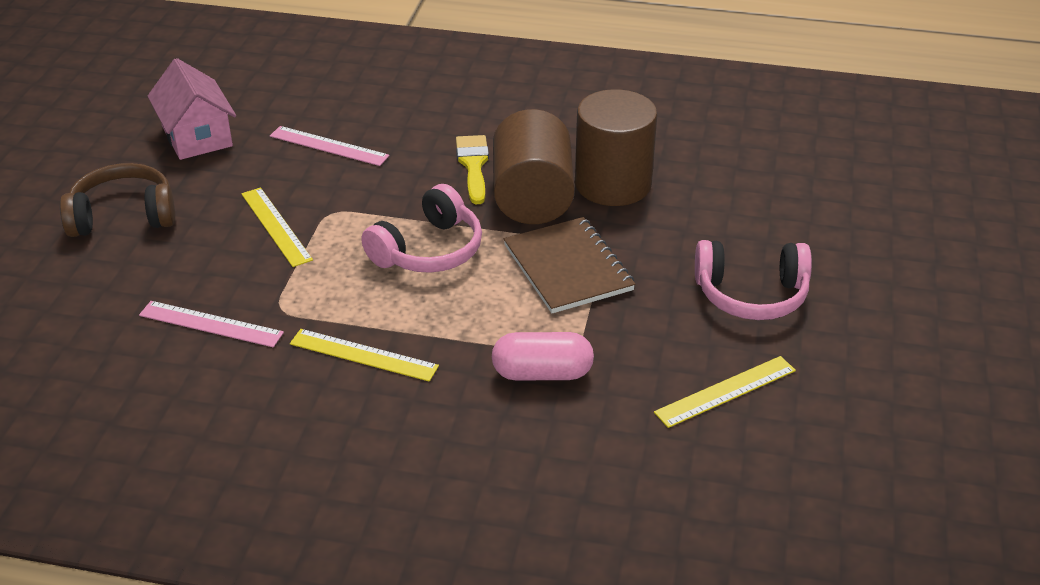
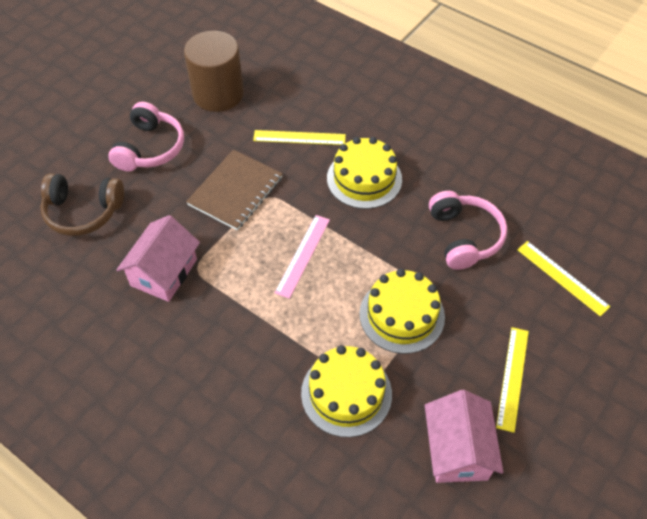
brown cylinder: 2 -> 1
pink capsule: 1 -> 0
pink house: 1 -> 2
pink ruler: 2 -> 1
yellow brush: 1 -> 0
yellow cake: 0 -> 3

